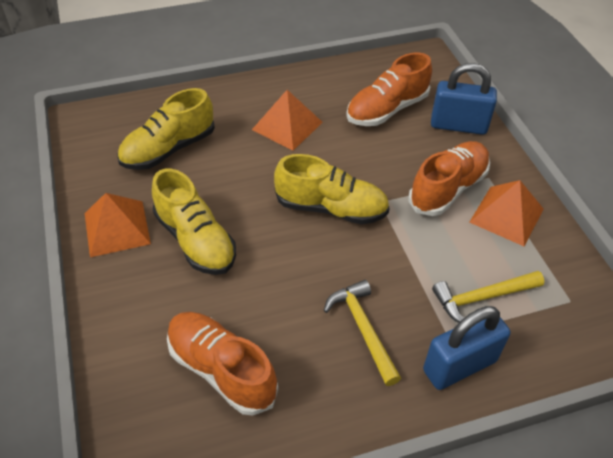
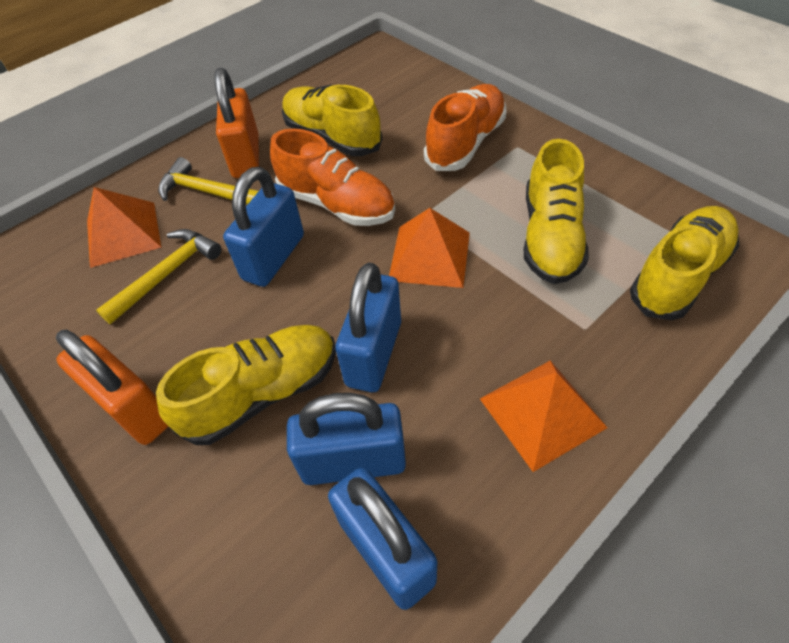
blue padlock: 2 -> 4
orange padlock: 0 -> 2
orange shoe: 3 -> 2
yellow shoe: 3 -> 4

